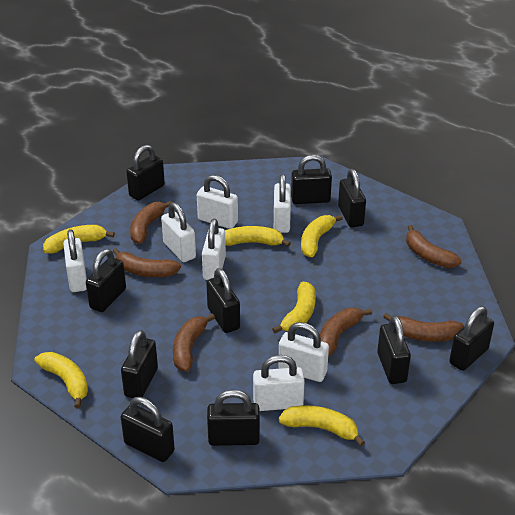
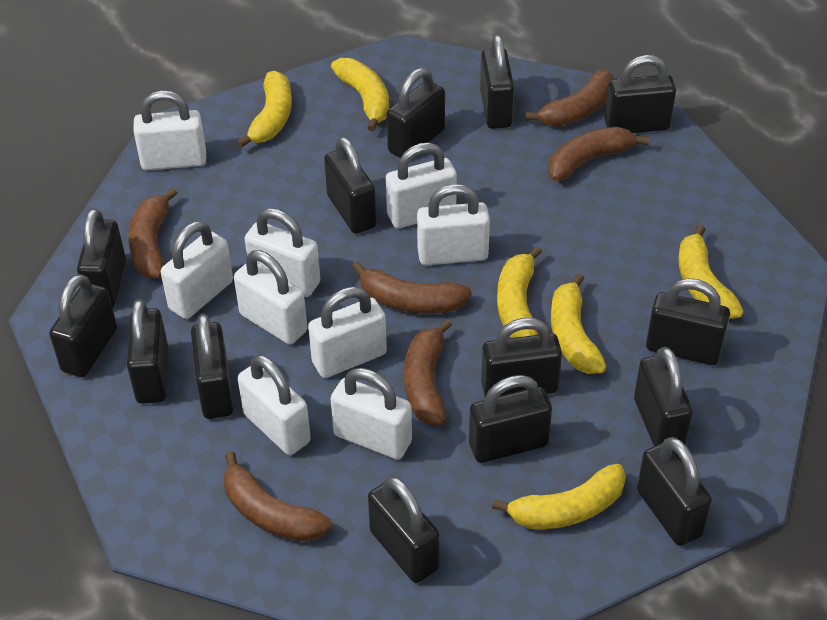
black padlock: 10 -> 14
white padlock: 7 -> 9

